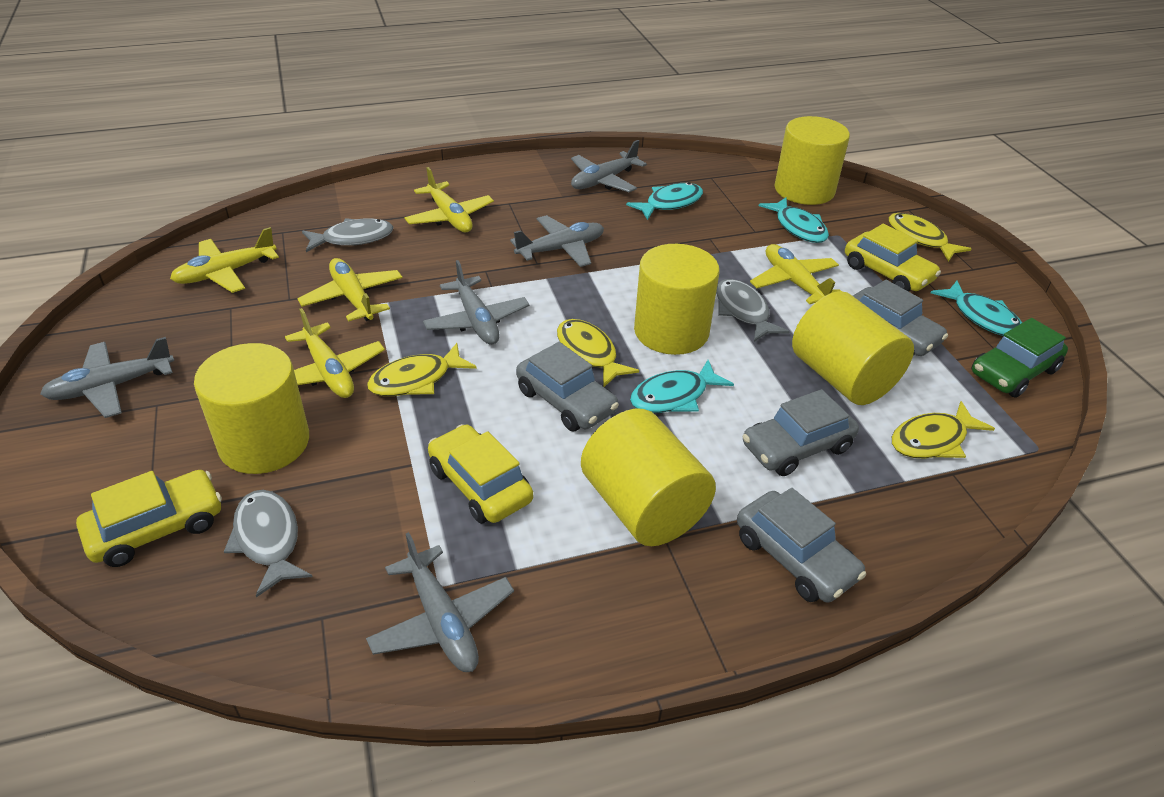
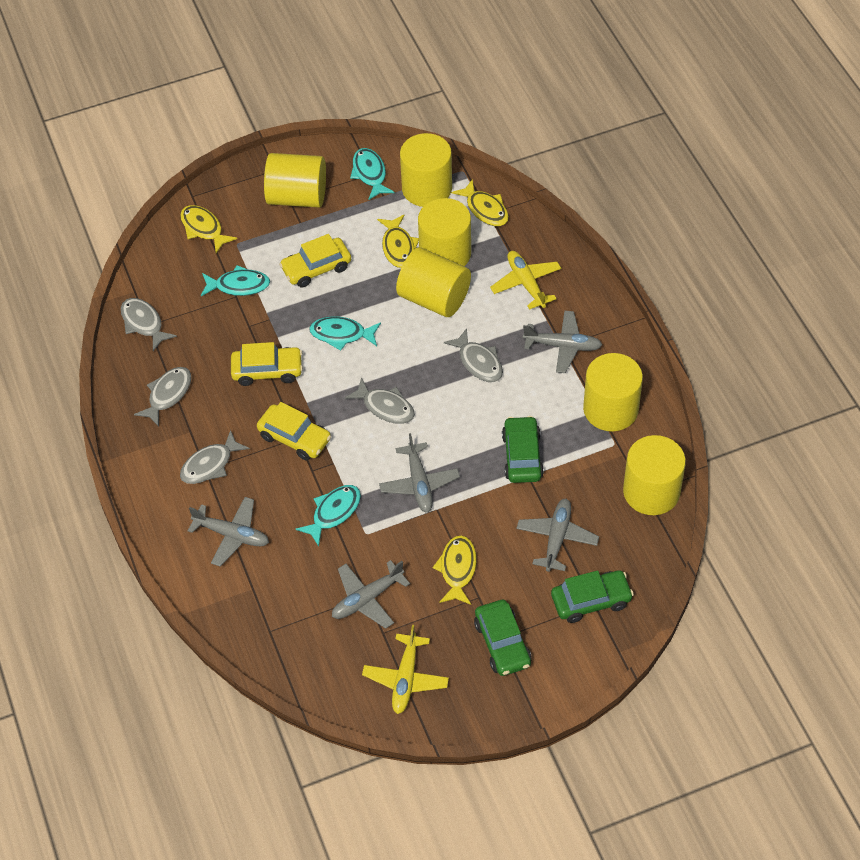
green car: 1 -> 3
grey car: 4 -> 0
grey fish: 3 -> 5
yellow cylinder: 5 -> 6
yellow plane: 5 -> 2

